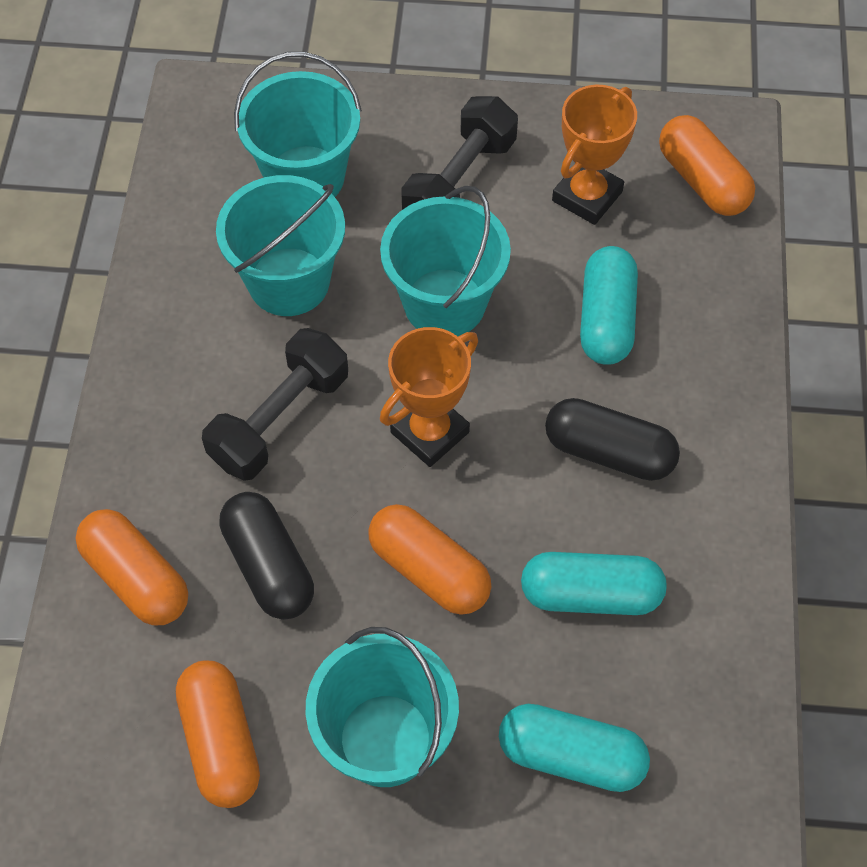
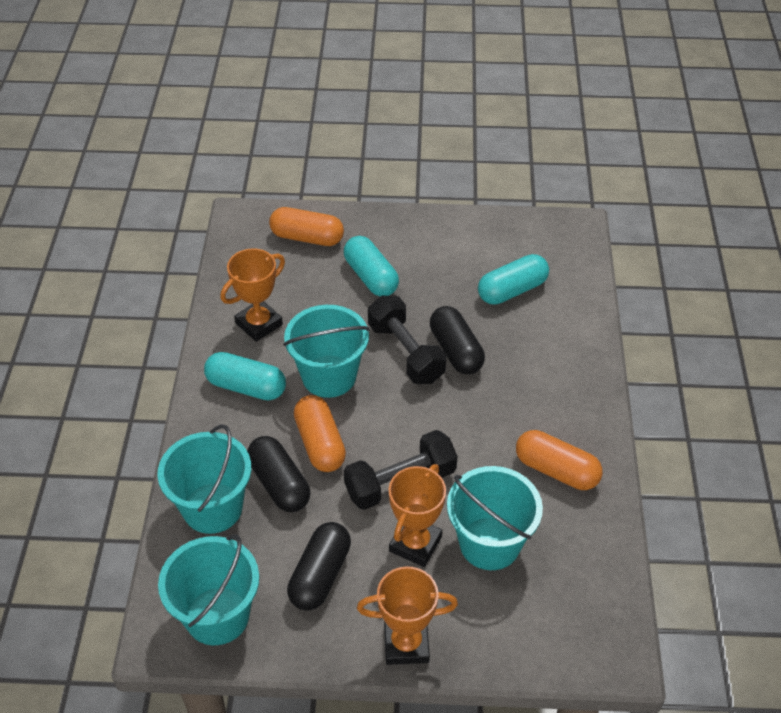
black capsule: 2 -> 3
orange capsule: 4 -> 3
orange trophy: 2 -> 3

